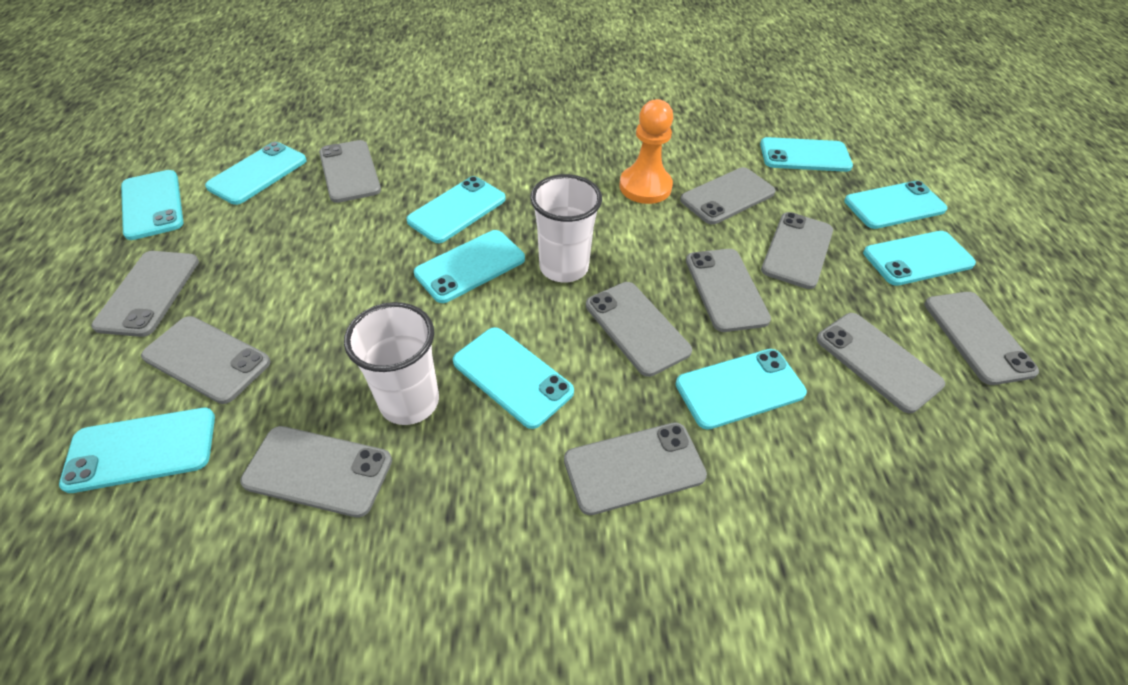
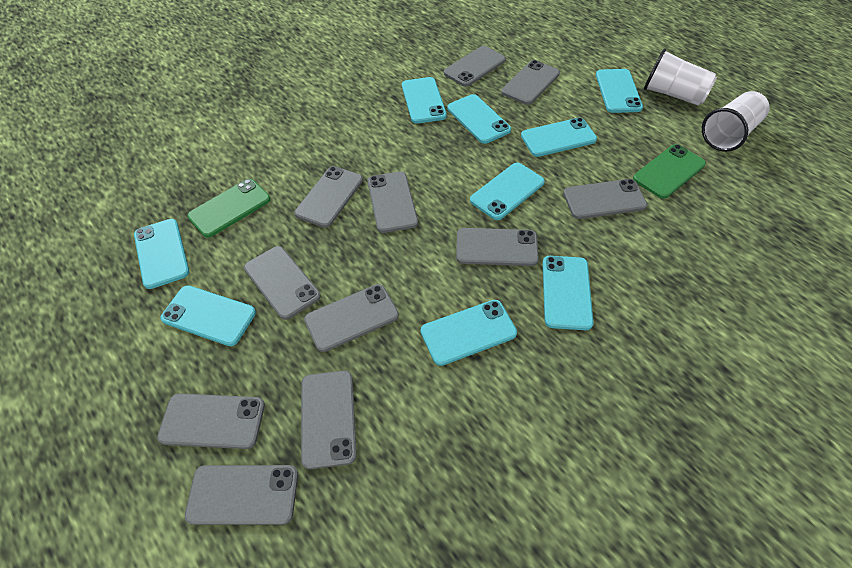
green phone: 0 -> 2
orange pawn: 1 -> 0
turquoise phone: 10 -> 9

